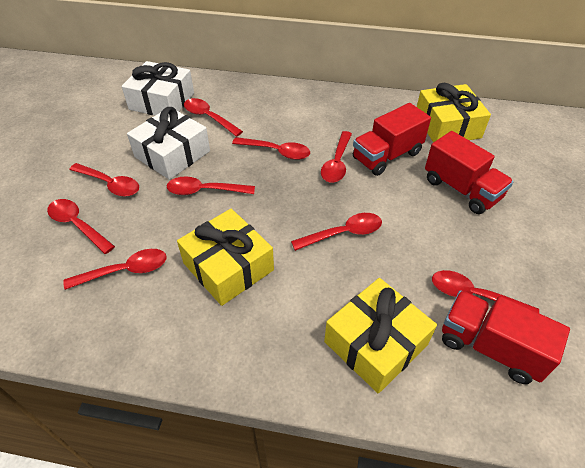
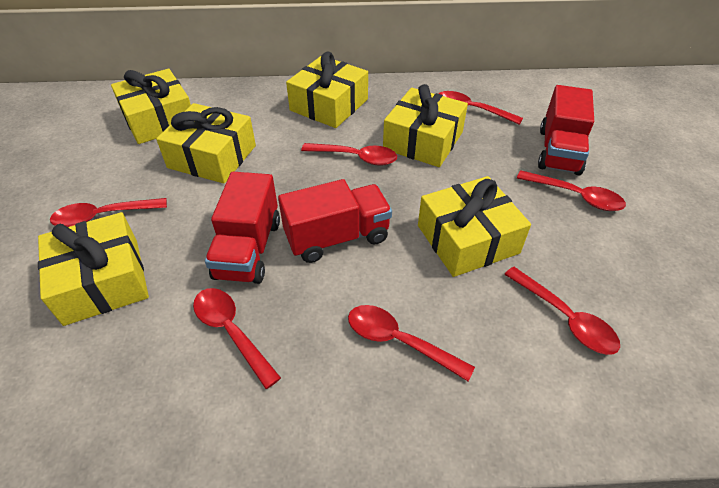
red spoon: 9 -> 7
white gift: 2 -> 0
yellow gift: 3 -> 6

